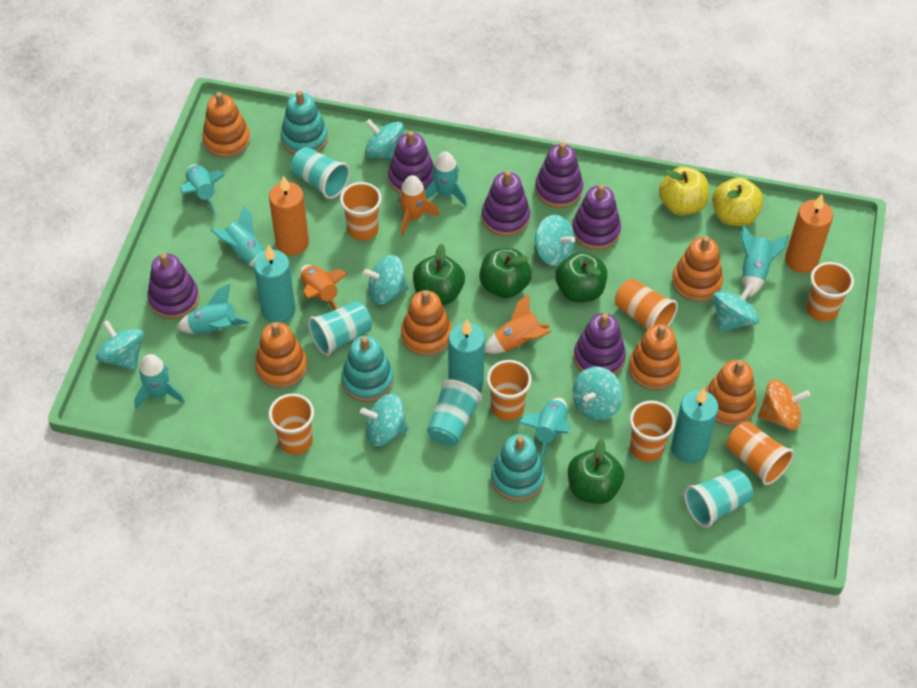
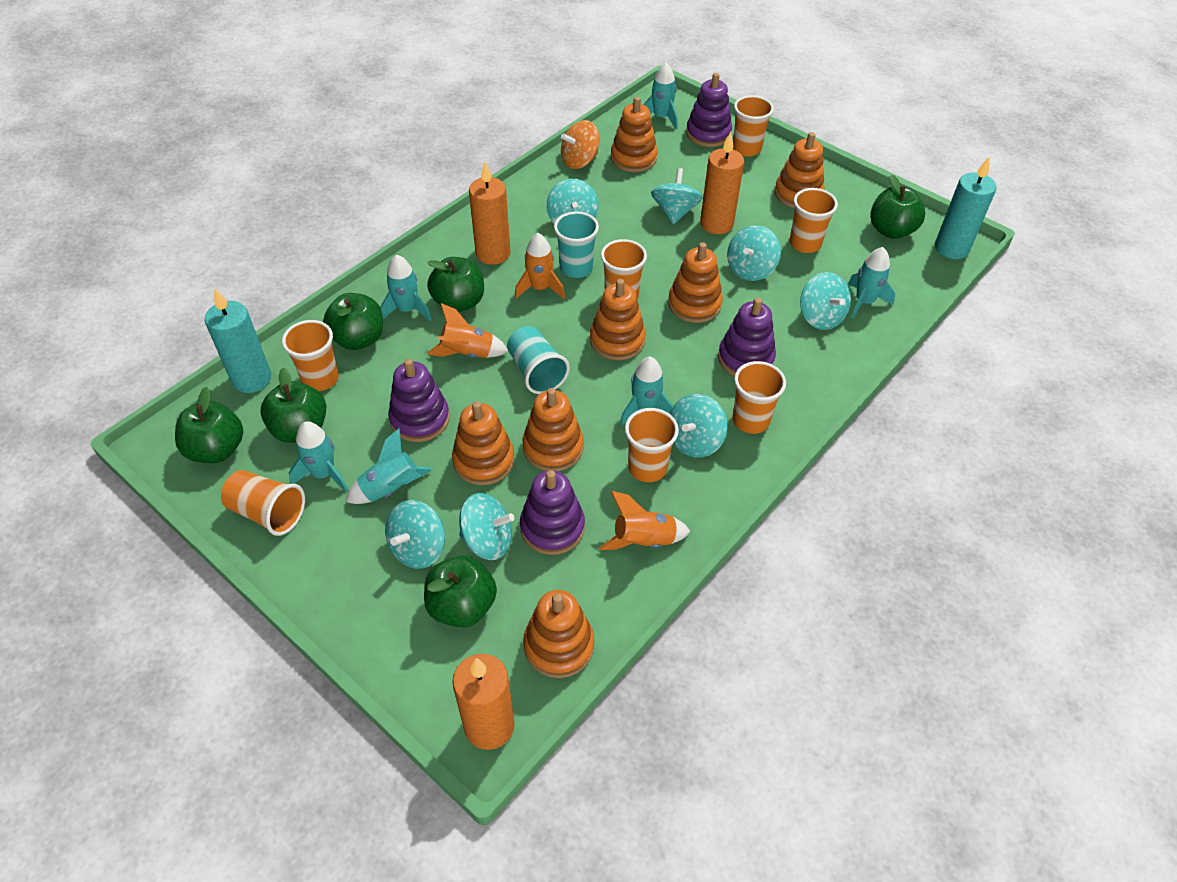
green apple: 4 -> 6
orange candle: 2 -> 3
orange stacking toy: 6 -> 7
purple stacking toy: 6 -> 4
turquoise candle: 3 -> 2
turquoise cup: 4 -> 2
turquoise rocket: 7 -> 6
turquoise stacking toy: 3 -> 0
yellow apple: 2 -> 0

